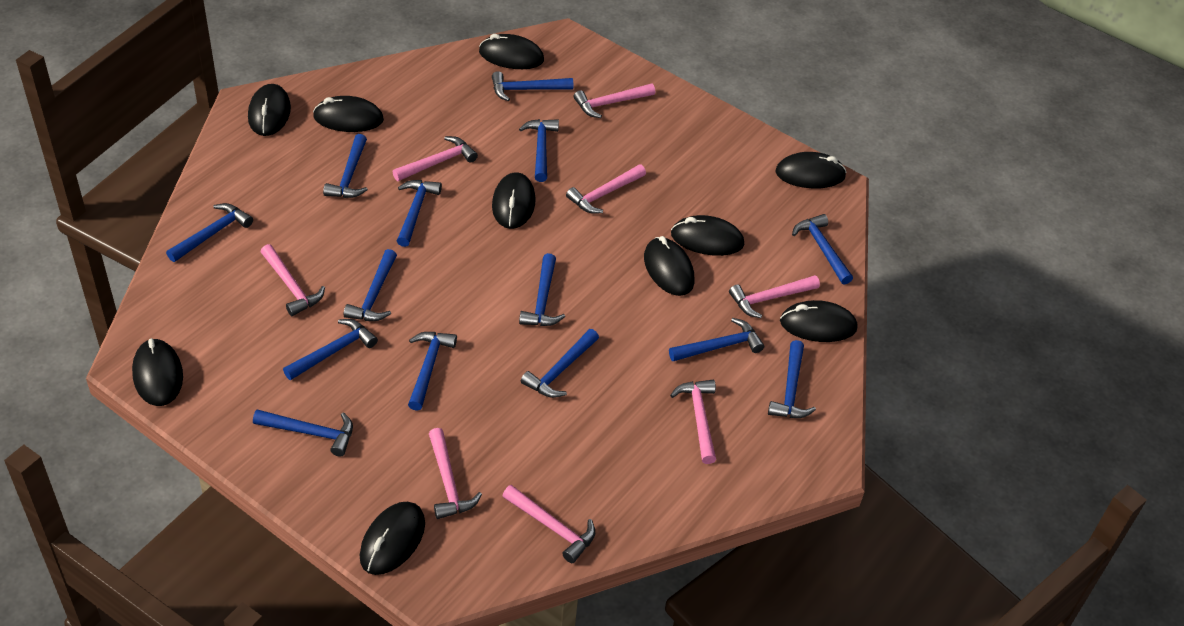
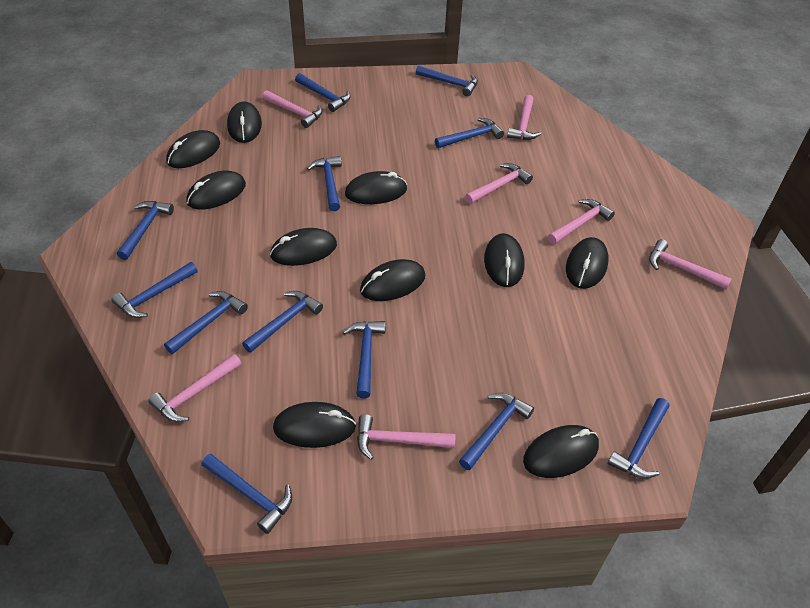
blue hammer: 14 -> 12
pink hammer: 8 -> 7

